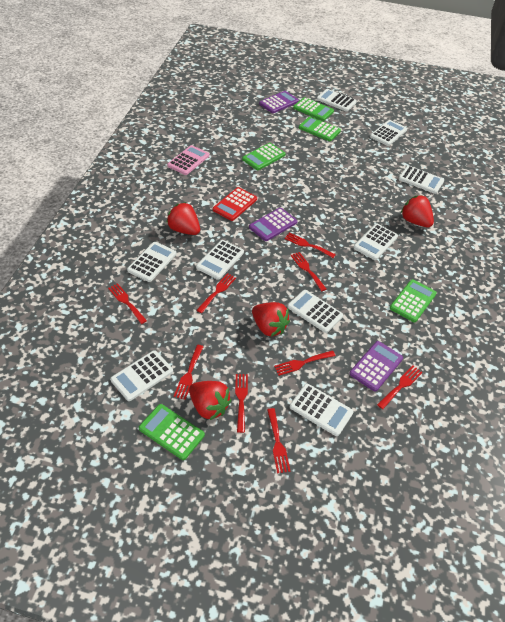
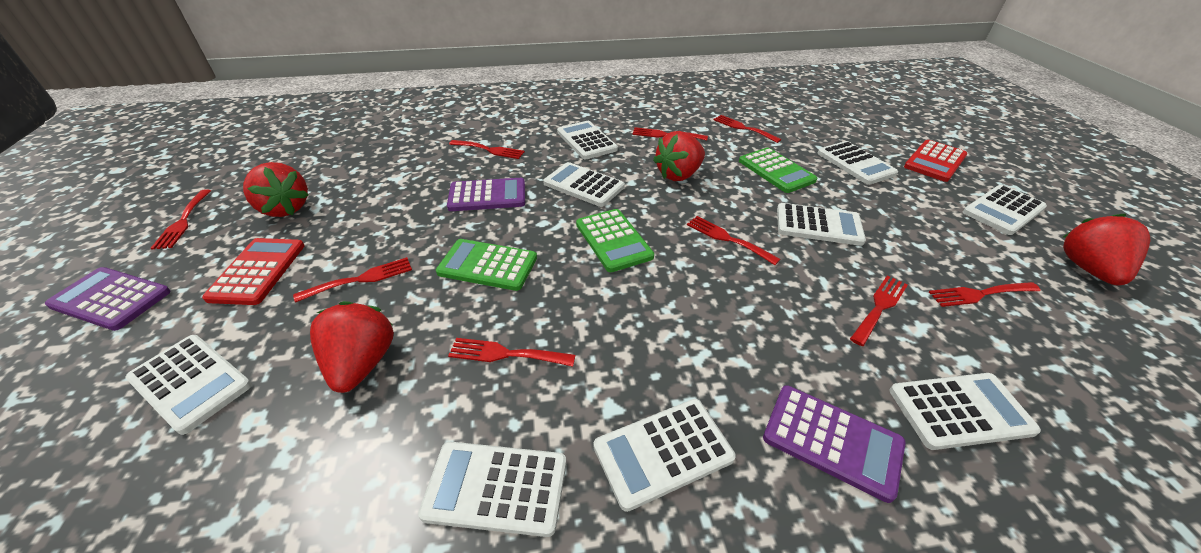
green calculator: 5 -> 3
pink calculator: 1 -> 0
red calculator: 1 -> 2

